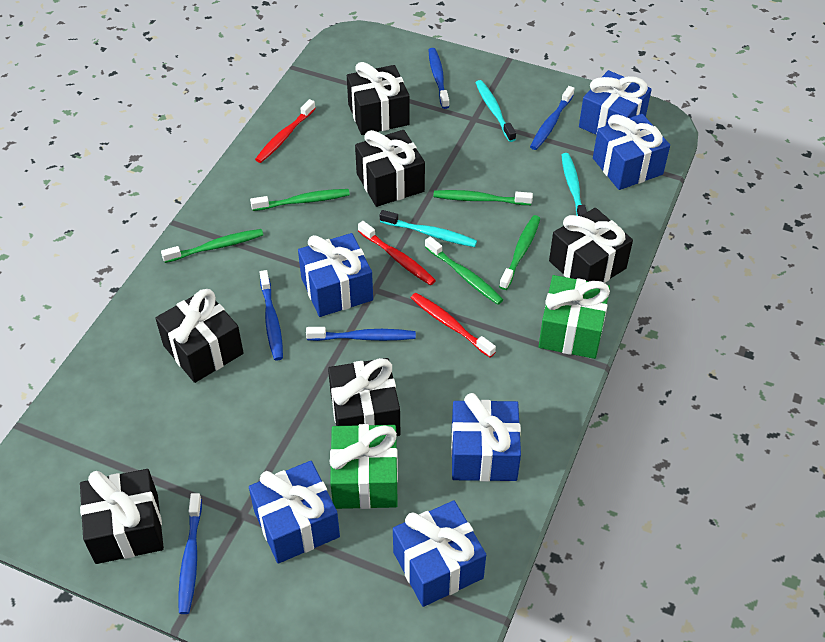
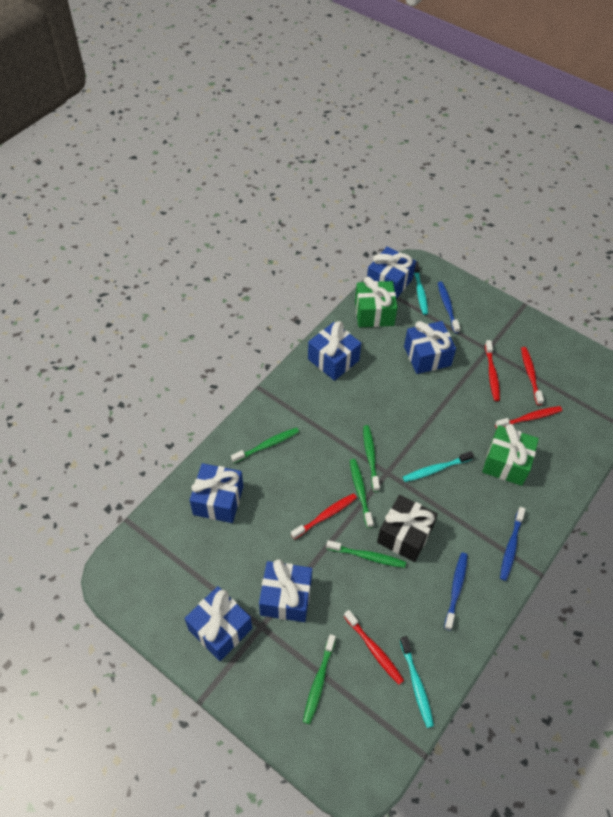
black gift: 6 -> 1
blue toothbrush: 5 -> 3
red toothbrush: 3 -> 5

